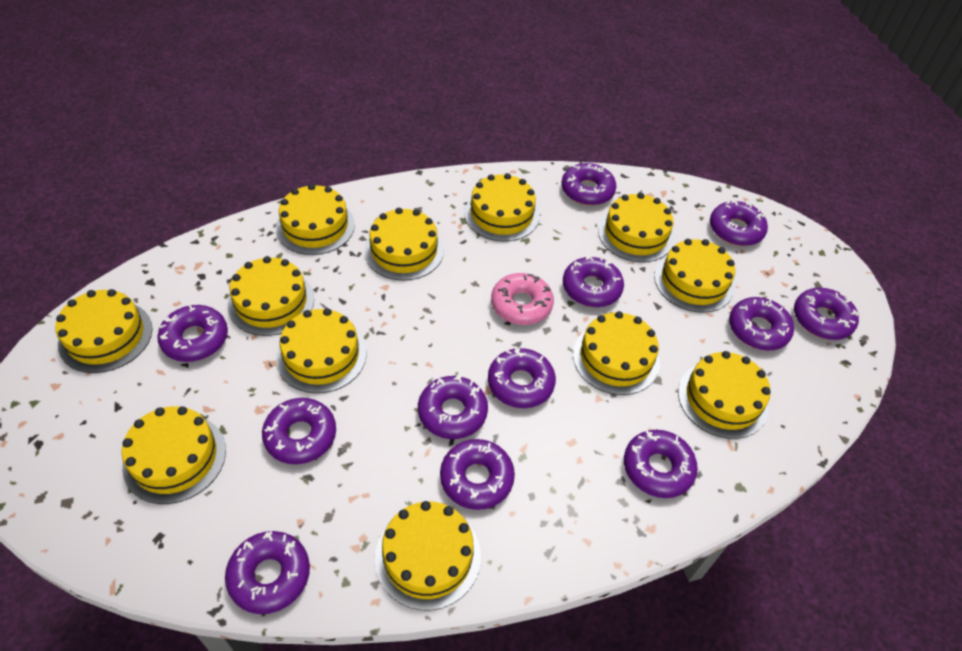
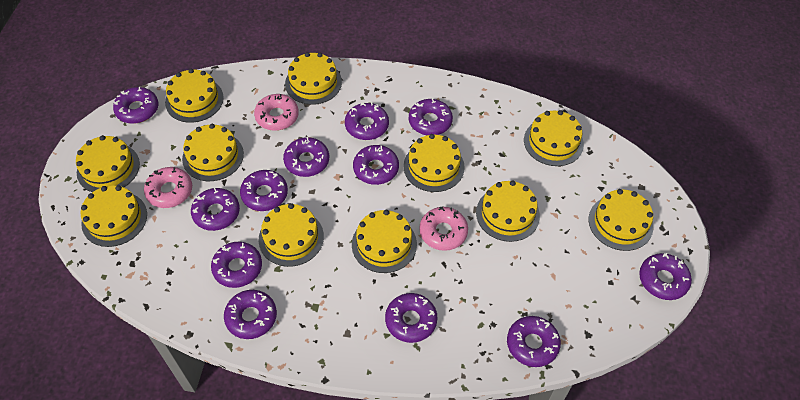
pink donut: 1 -> 3
yellow cake: 12 -> 11

